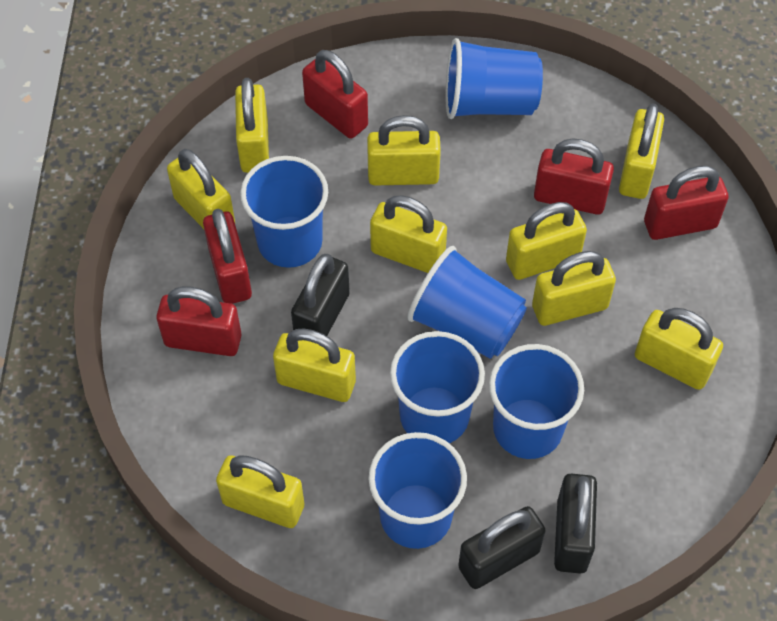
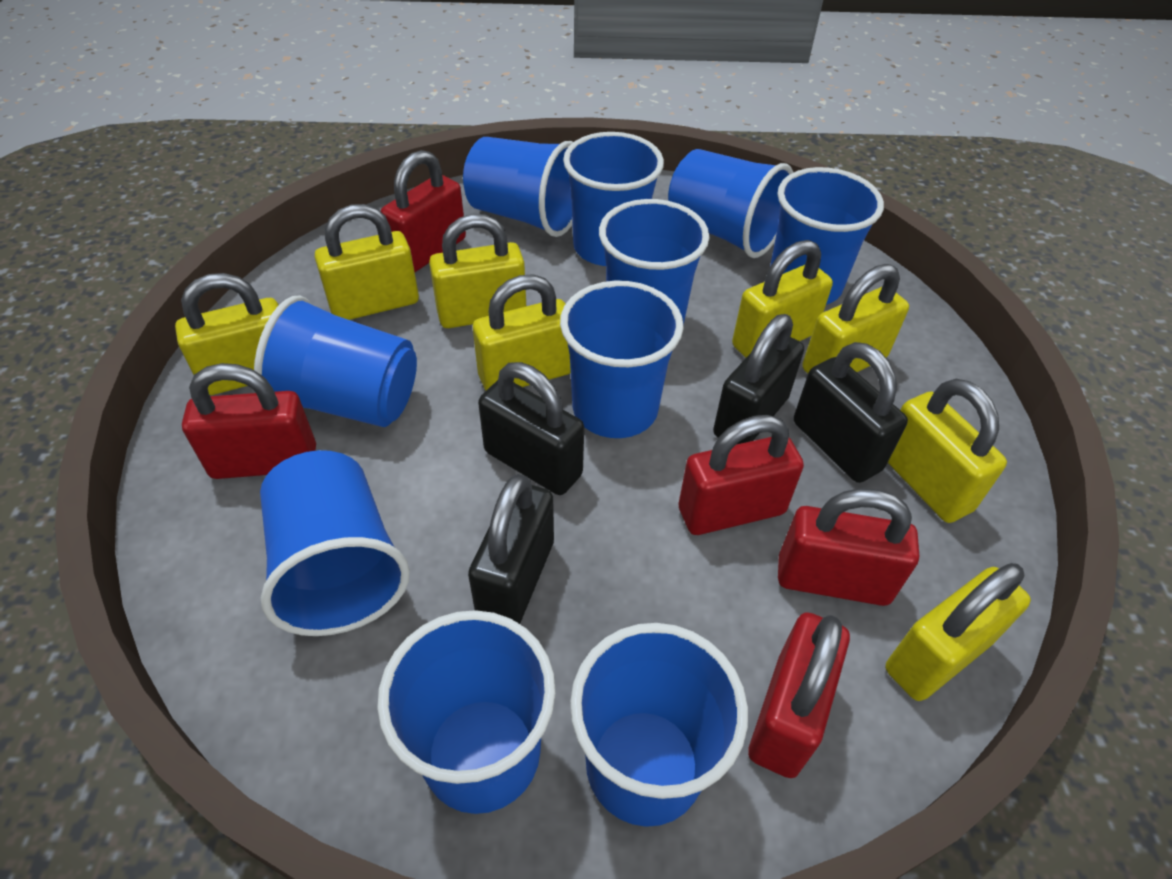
black padlock: 3 -> 4
blue cup: 6 -> 10
yellow padlock: 10 -> 8

